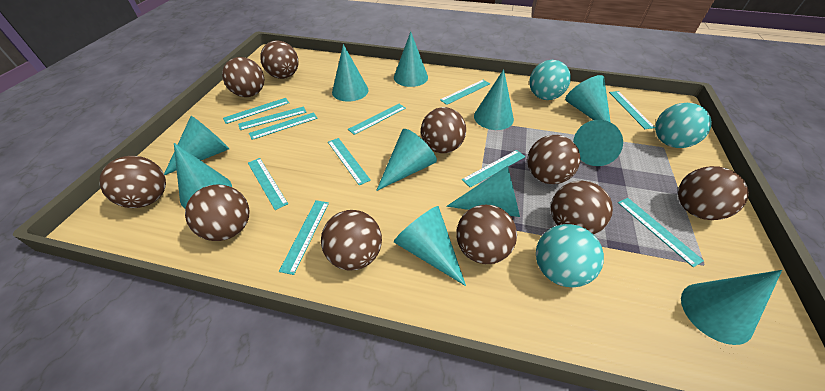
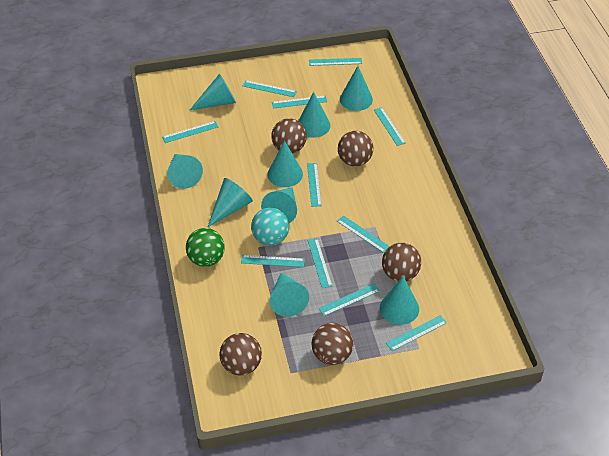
brown ball: 10 -> 5
green ball: 0 -> 1
turquoise ball: 3 -> 1
turquoise cone: 11 -> 9

